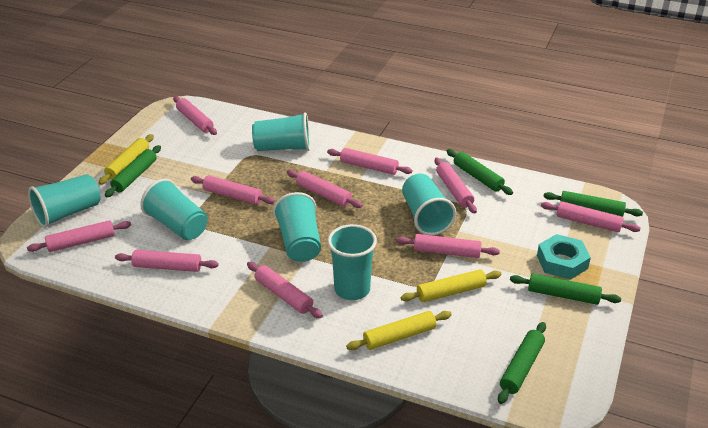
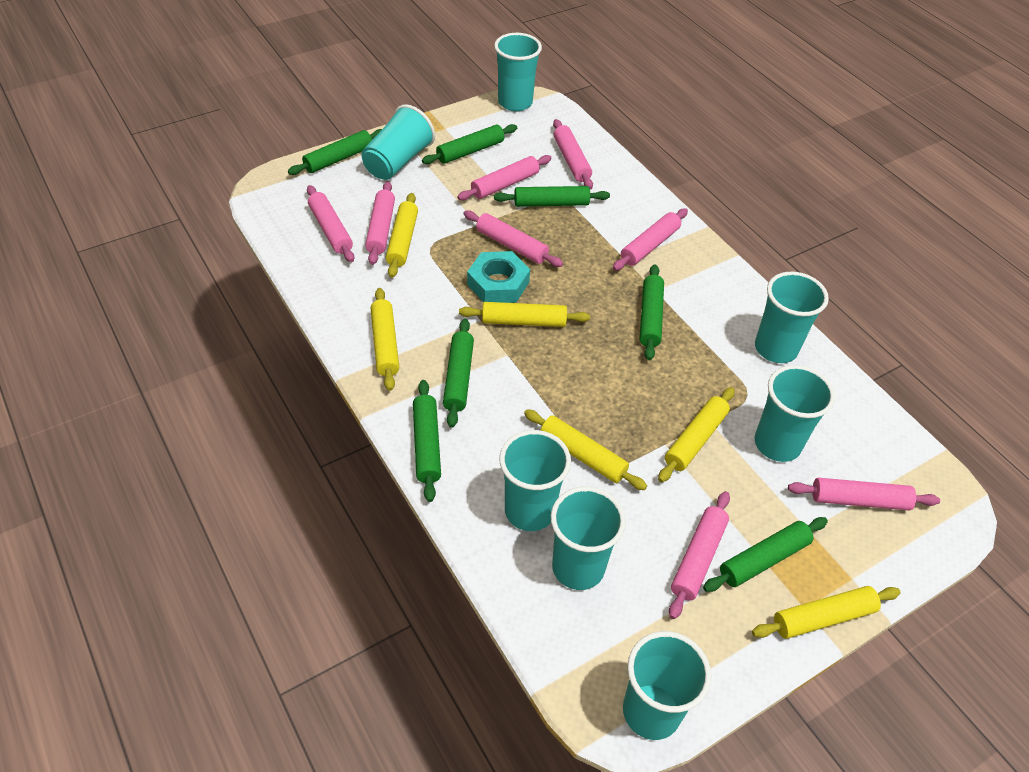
green rolling pin: 5 -> 7
pink rolling pin: 10 -> 8
turquoise cup: 6 -> 7
yellow rolling pin: 3 -> 6

